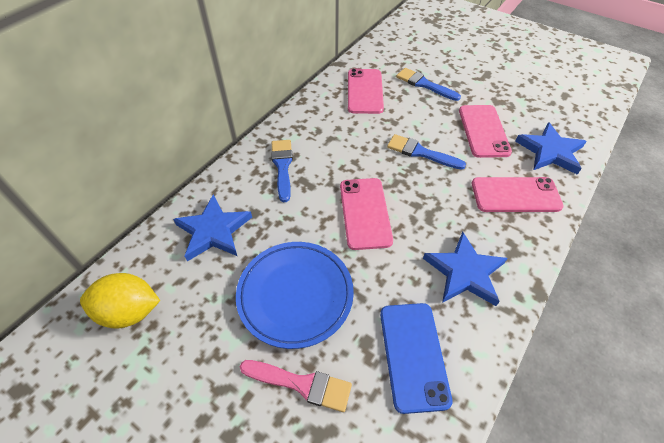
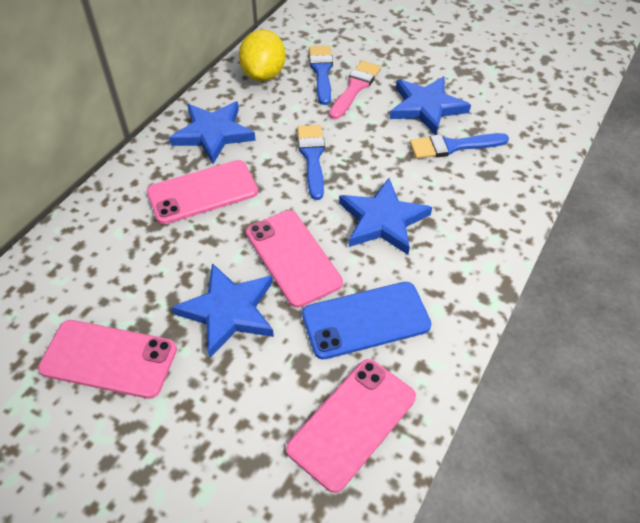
blue plate: 1 -> 0
blue star: 3 -> 4

